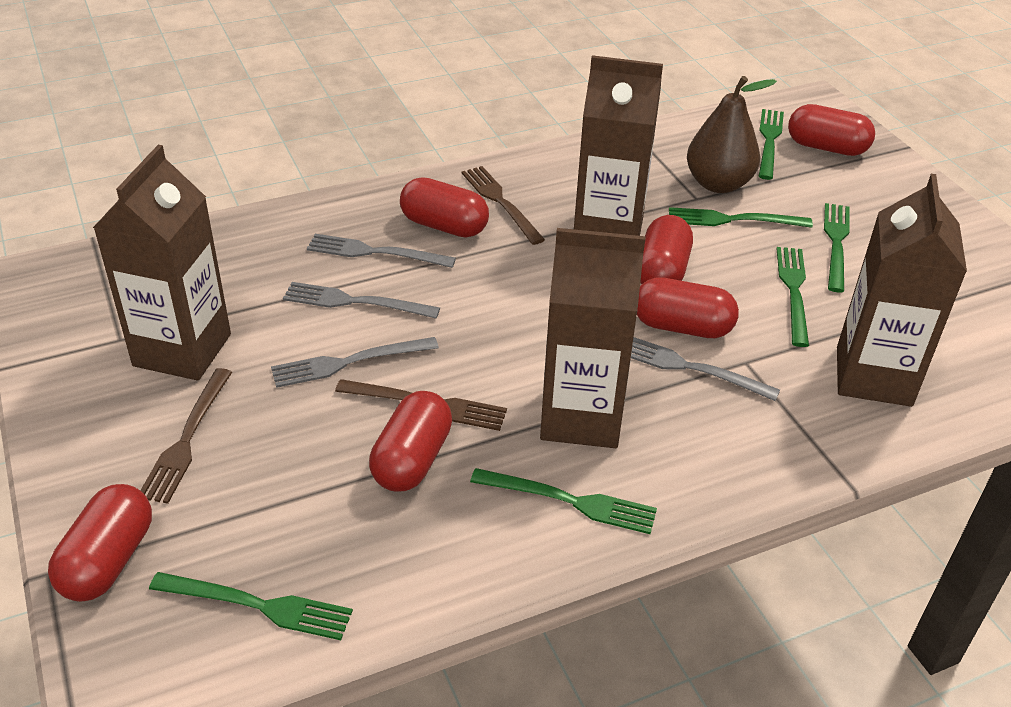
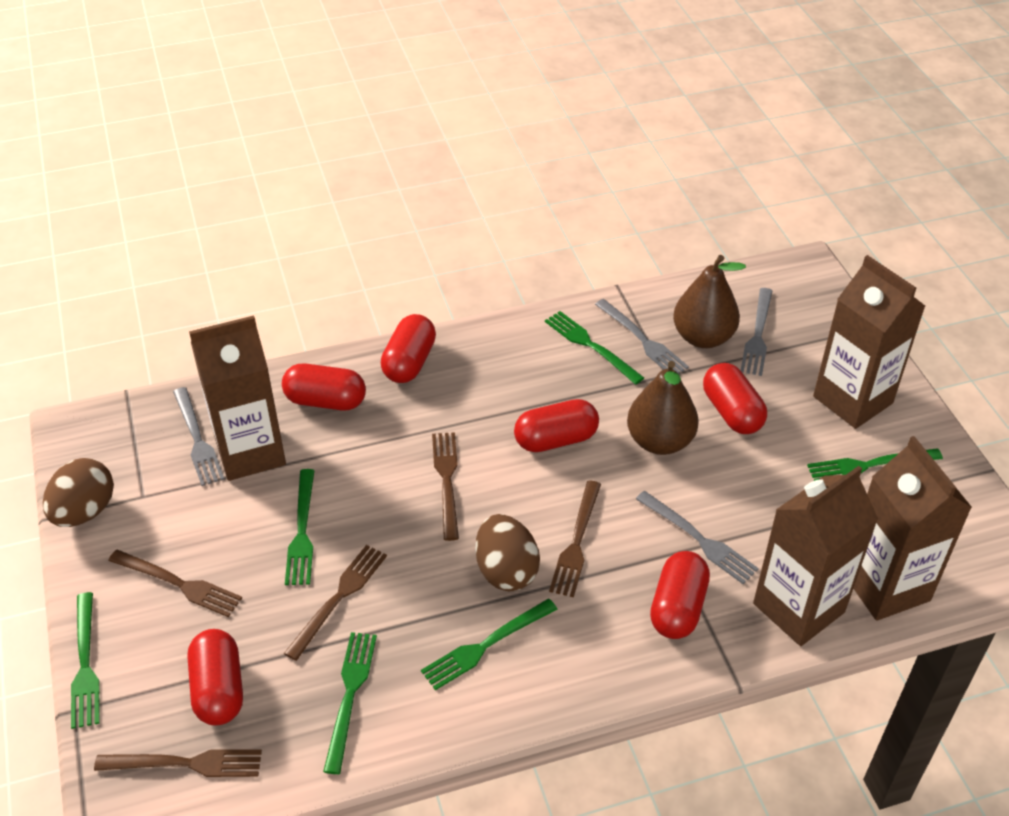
brown egg: 0 -> 2
brown fork: 3 -> 5
brown pear: 1 -> 2

